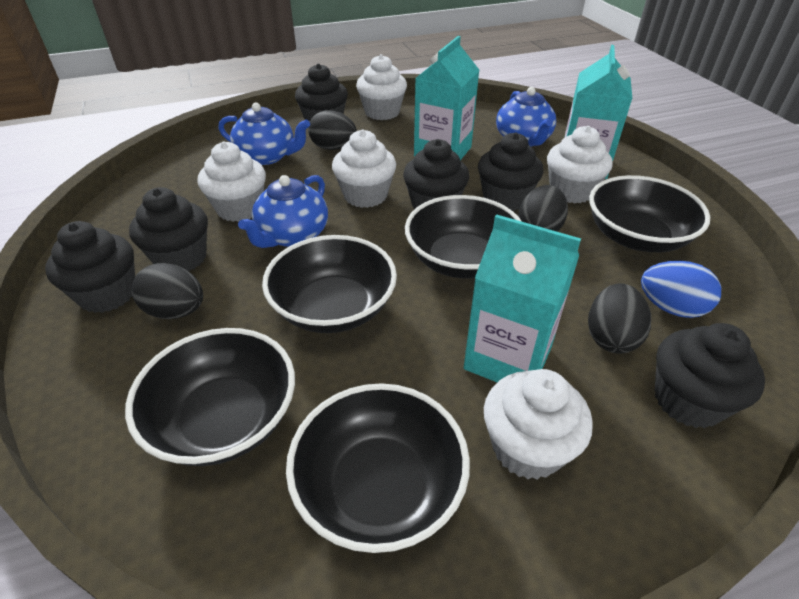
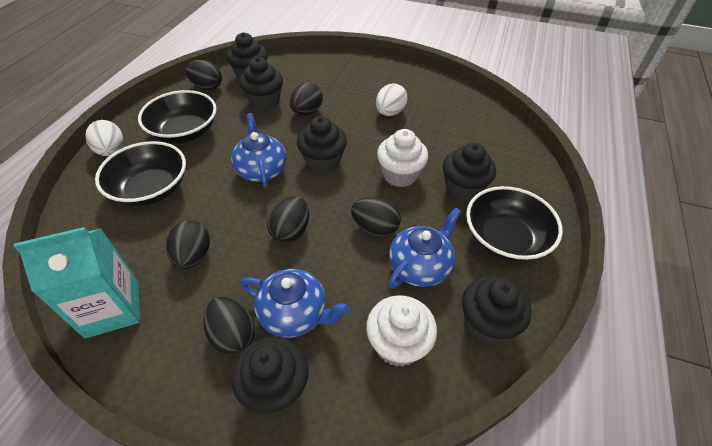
black bowl: 5 -> 3
black egg: 4 -> 6
blue egg: 1 -> 0
turquoise carton: 3 -> 1
white cupcake: 5 -> 2
white egg: 0 -> 2

